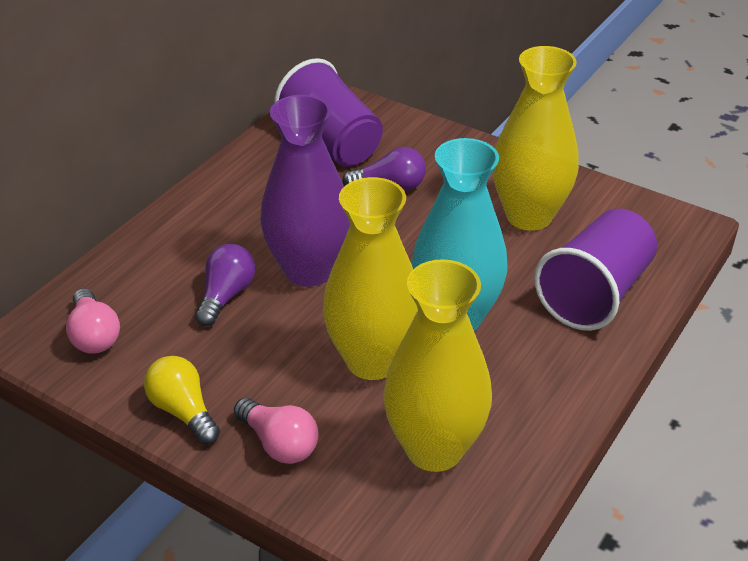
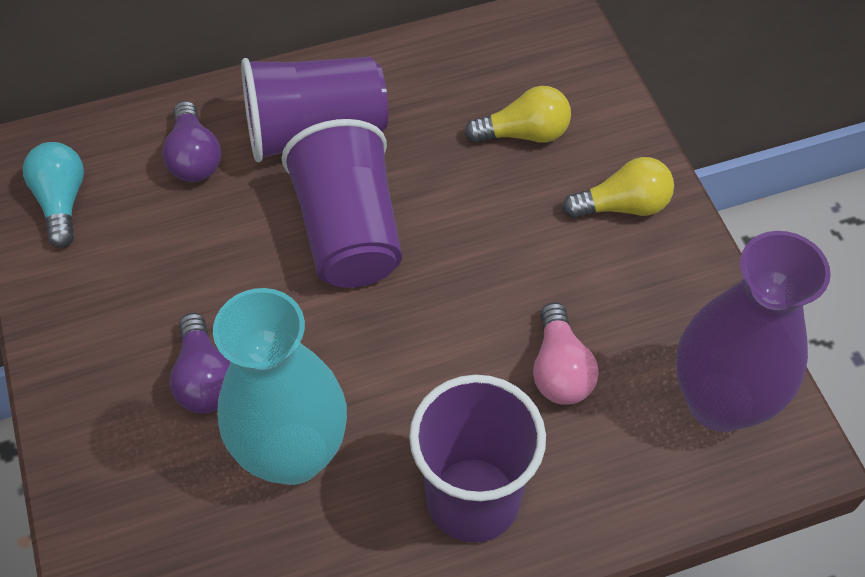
pink light bulb: 2 -> 1
purple cup: 2 -> 3
turquoise light bulb: 0 -> 1
yellow light bulb: 1 -> 2
yellow vase: 3 -> 0

